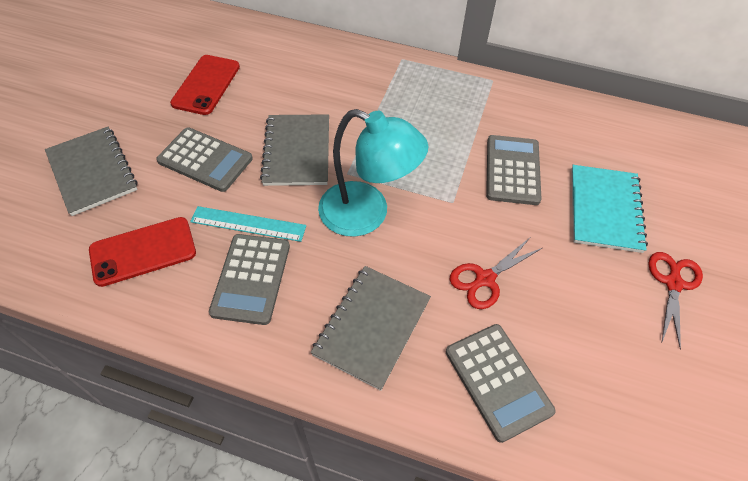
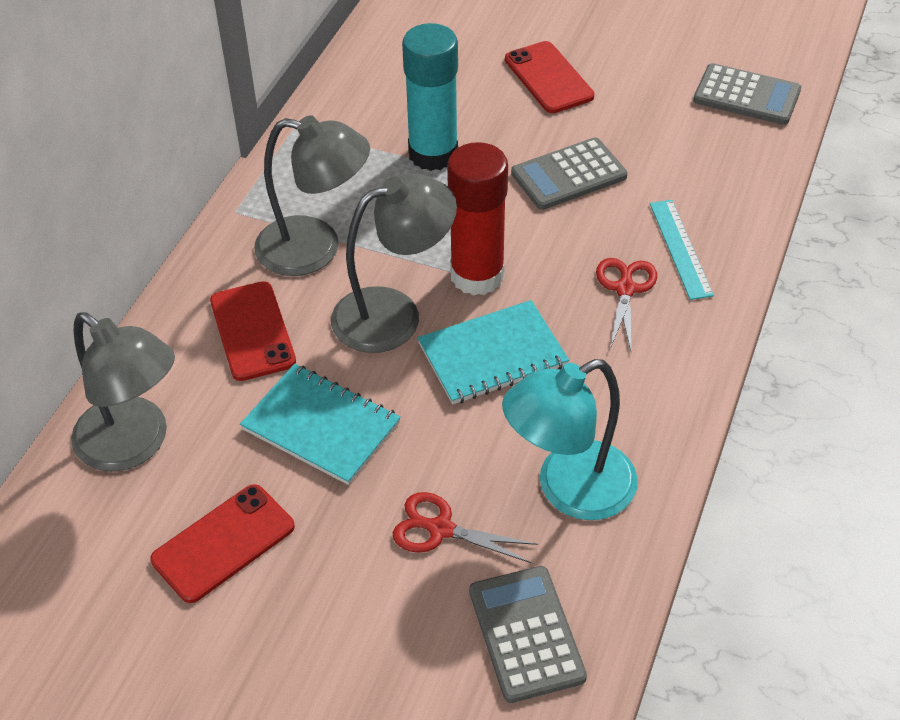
grey calculator: 4 -> 3
grey lamp: 0 -> 3
grey notebook: 3 -> 0
red glue stick: 0 -> 1
red phone: 2 -> 3
turquoise glue stick: 0 -> 1
turquoise notebook: 1 -> 2

